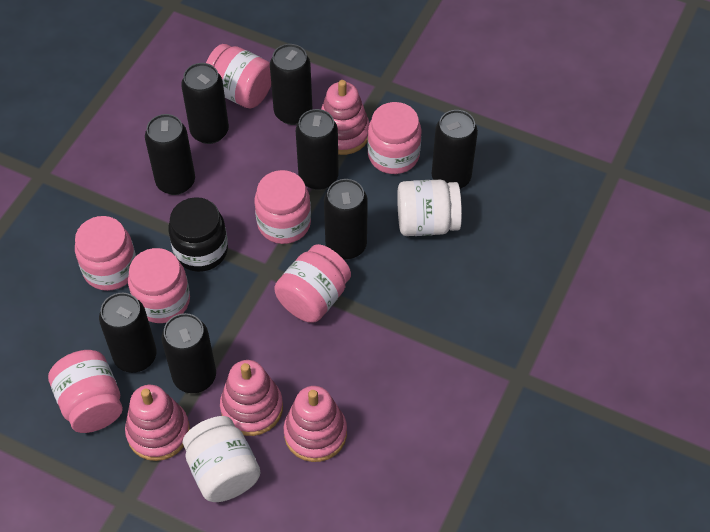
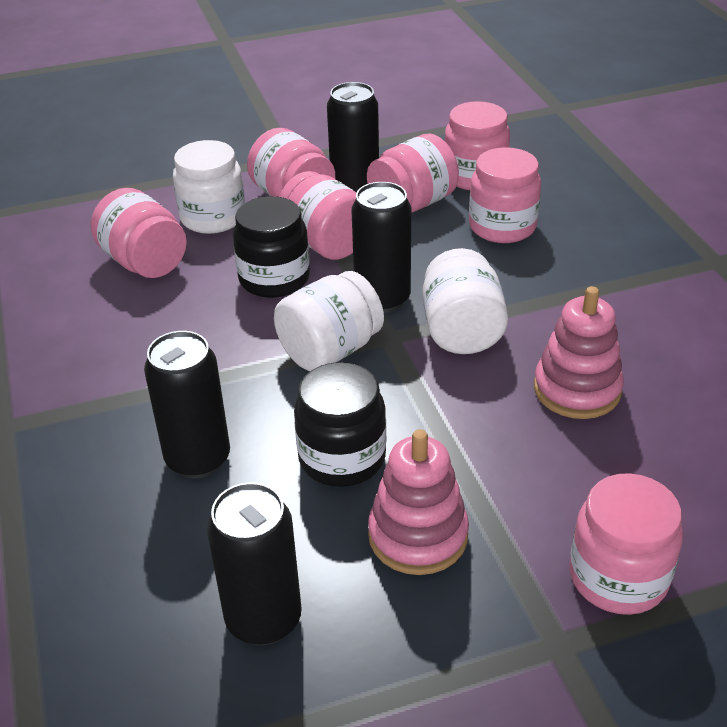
black can: 8 -> 4
black jar: 1 -> 2
pink stacking toy: 4 -> 2
white jar: 2 -> 3

